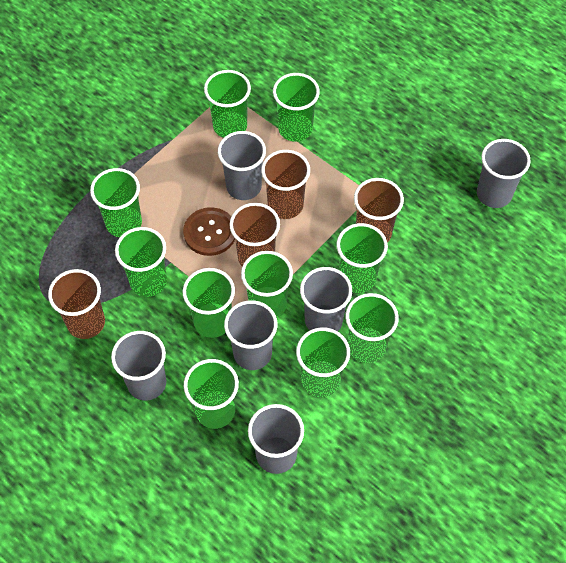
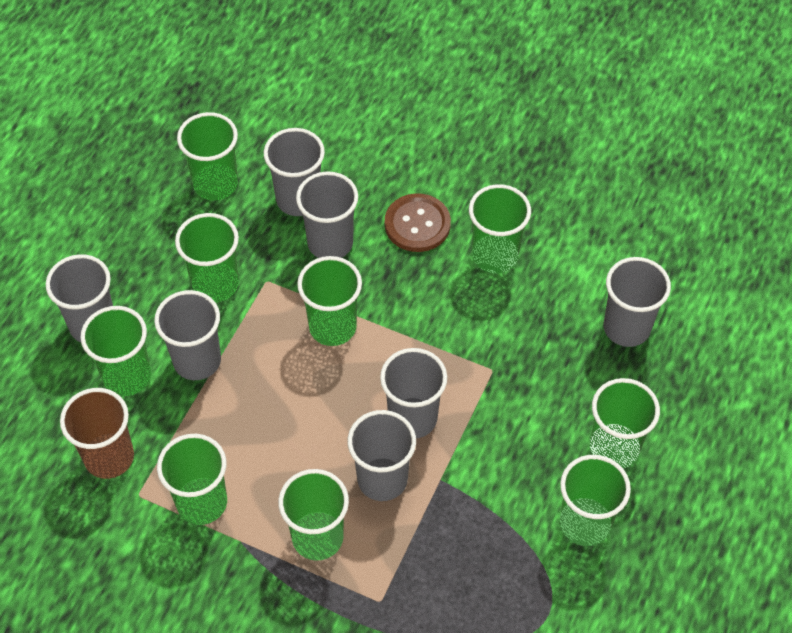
brown cup: 4 -> 1
green cup: 10 -> 9
grey cup: 6 -> 7

